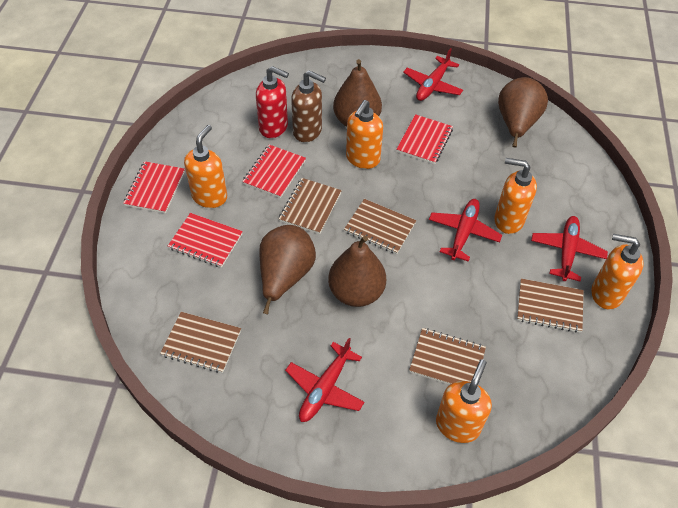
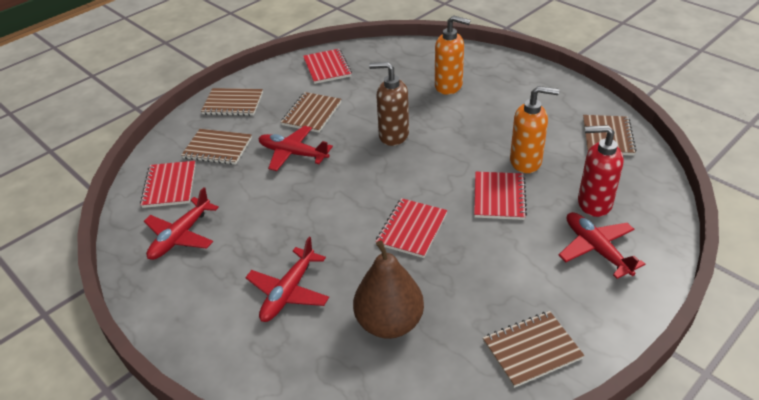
brown pear: 4 -> 1
orange soap dispenser: 5 -> 2

